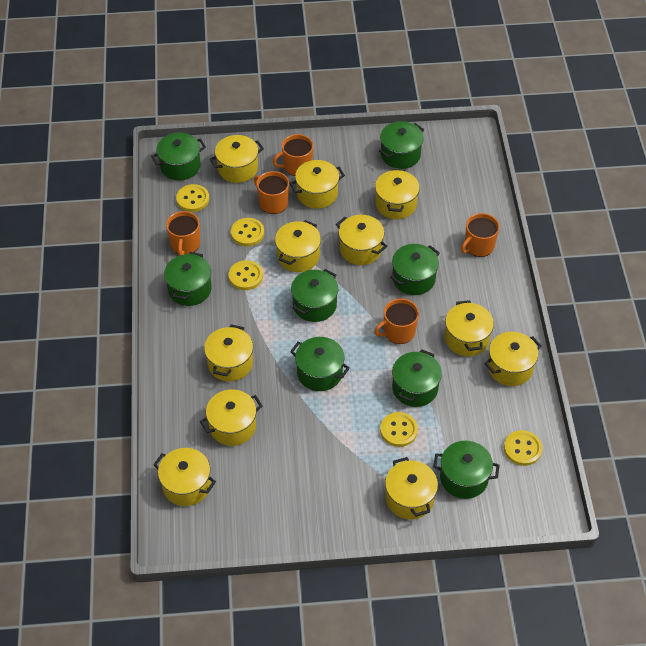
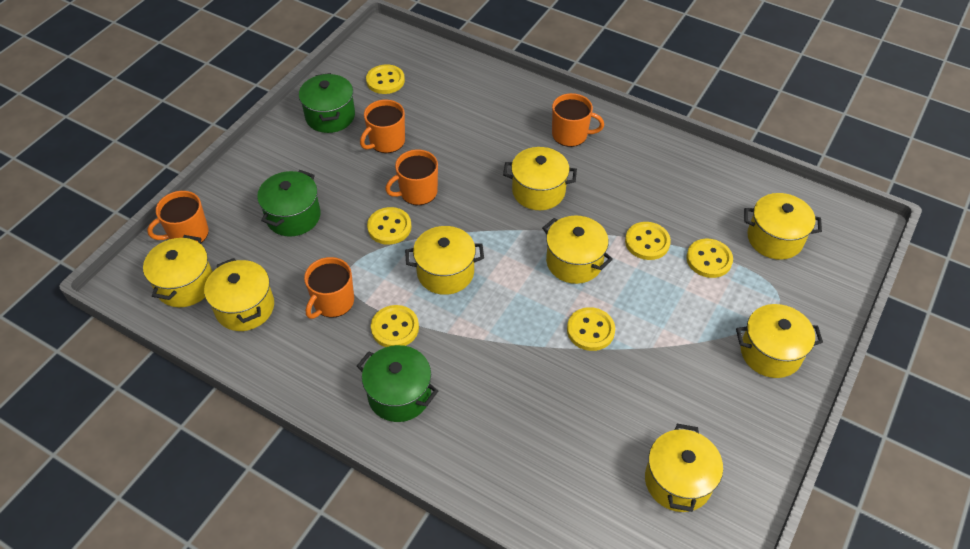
green pot: 8 -> 3
yellow button: 5 -> 6
yellow pot: 11 -> 8

